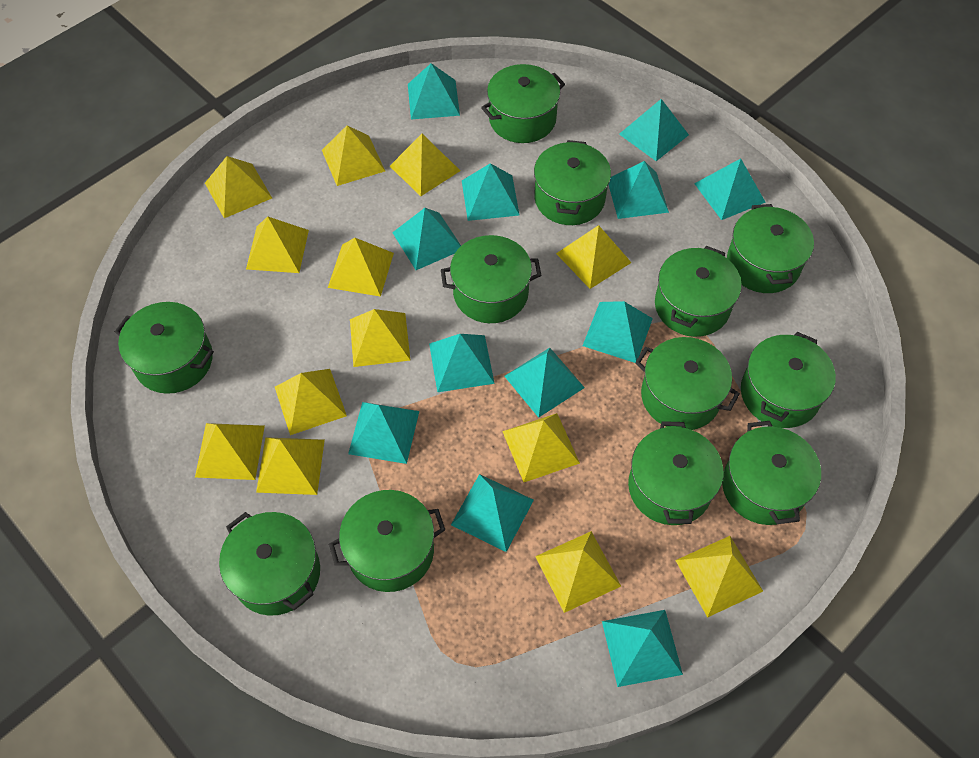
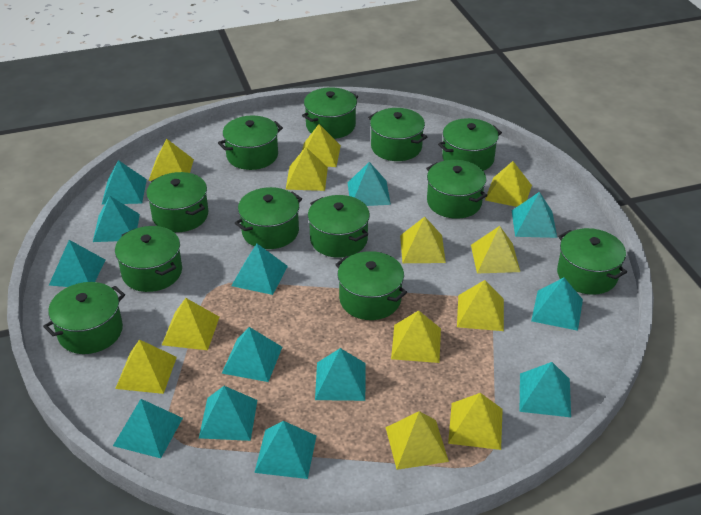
turquoise pyramid: 12 -> 13
yellow pyramid: 13 -> 12

